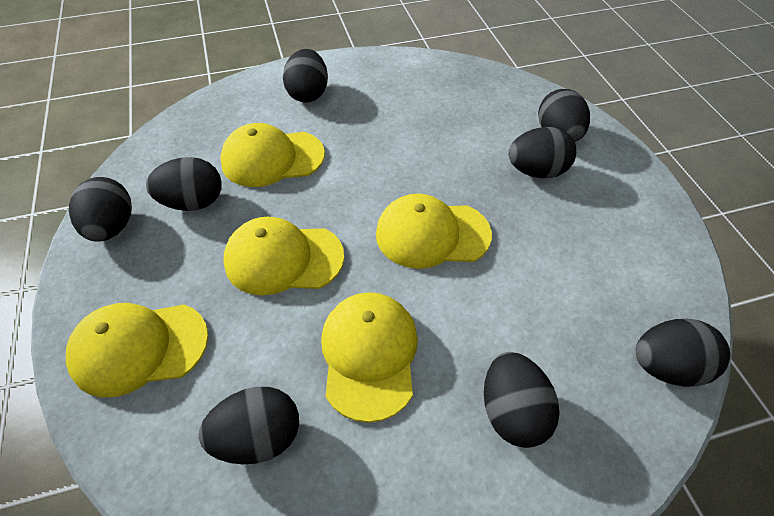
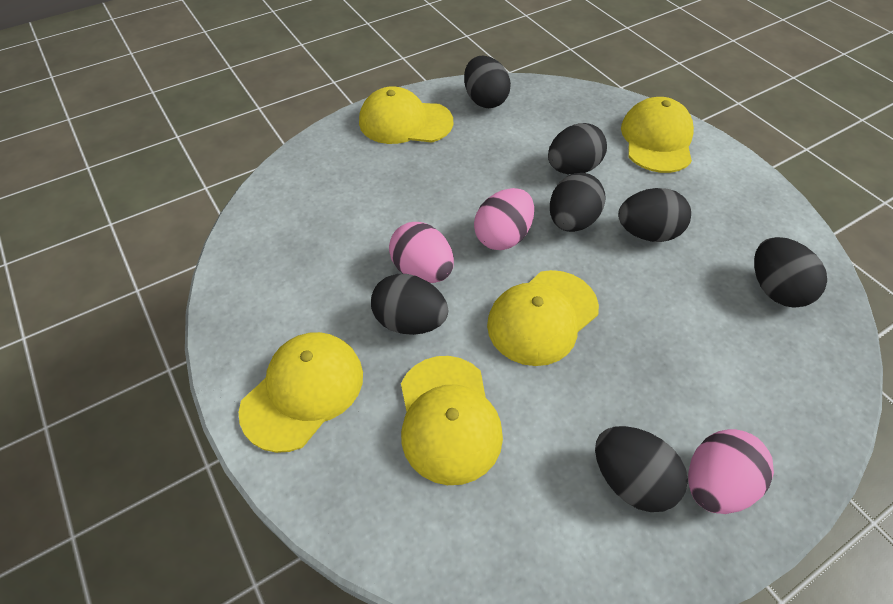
black egg: 8 -> 7
pink egg: 0 -> 3

